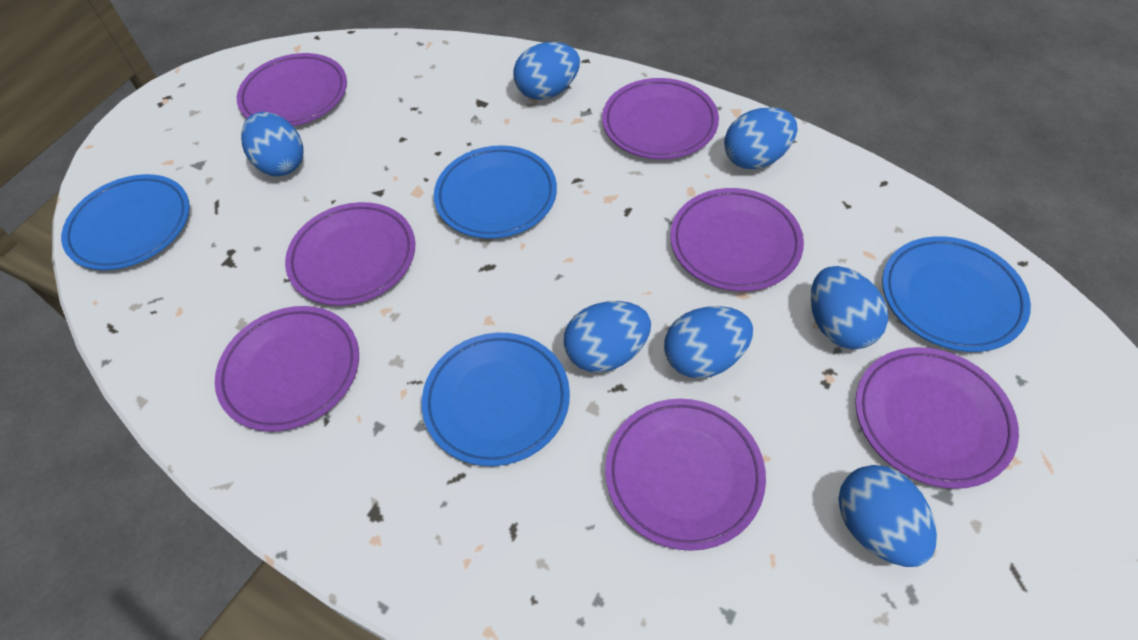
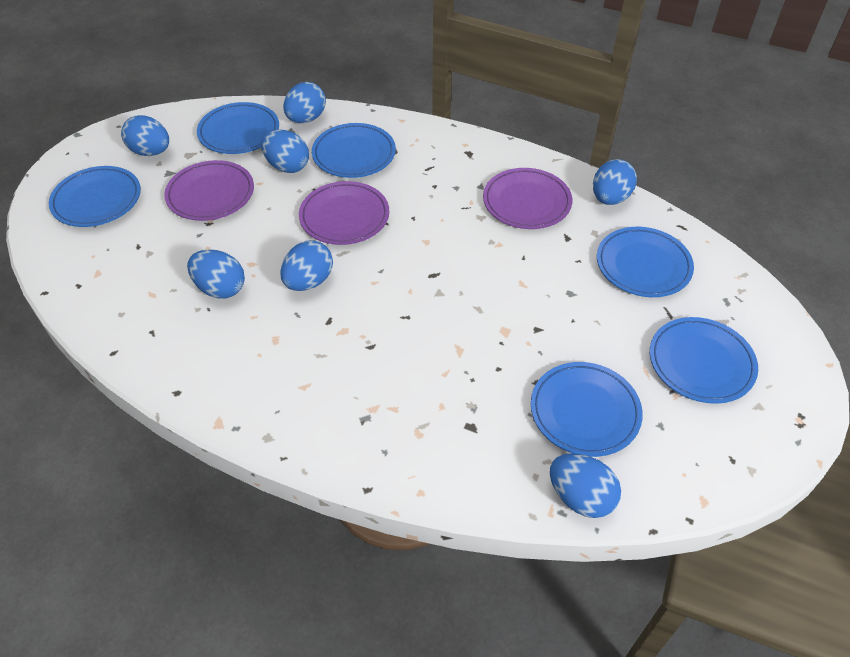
blue plate: 4 -> 6
purple plate: 7 -> 3

